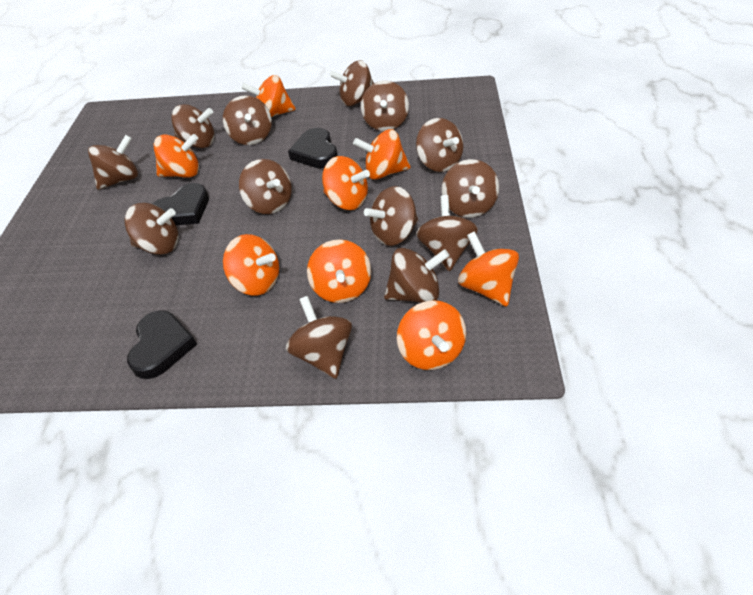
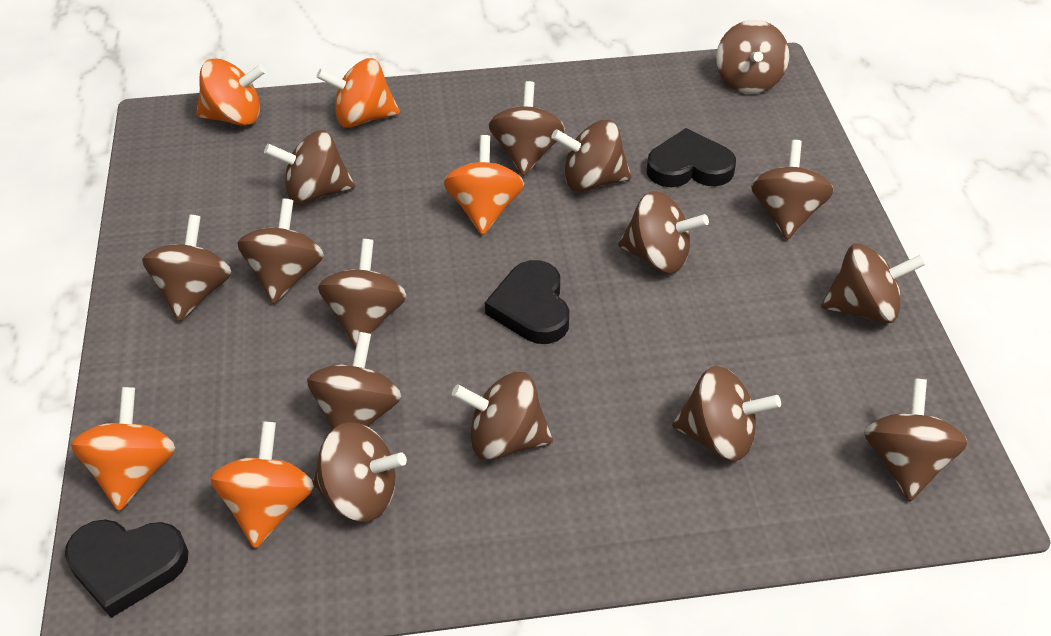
brown spinning top: 13 -> 15
orange spinning top: 8 -> 5

